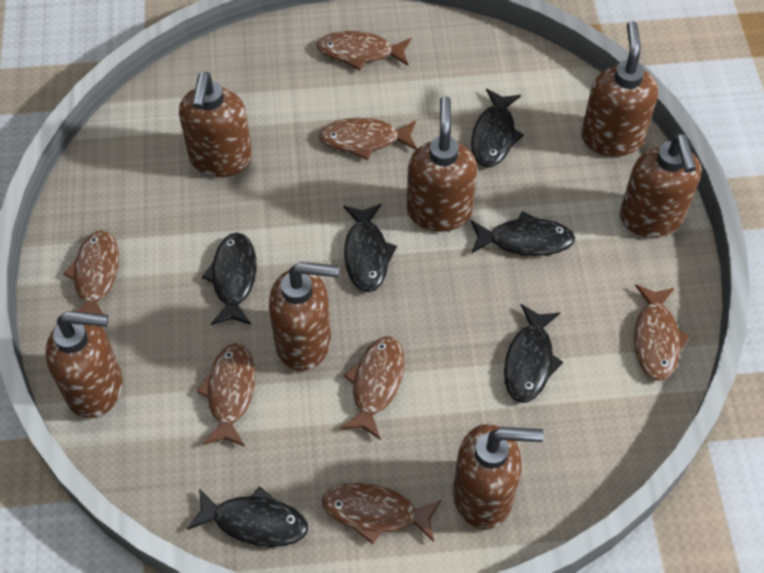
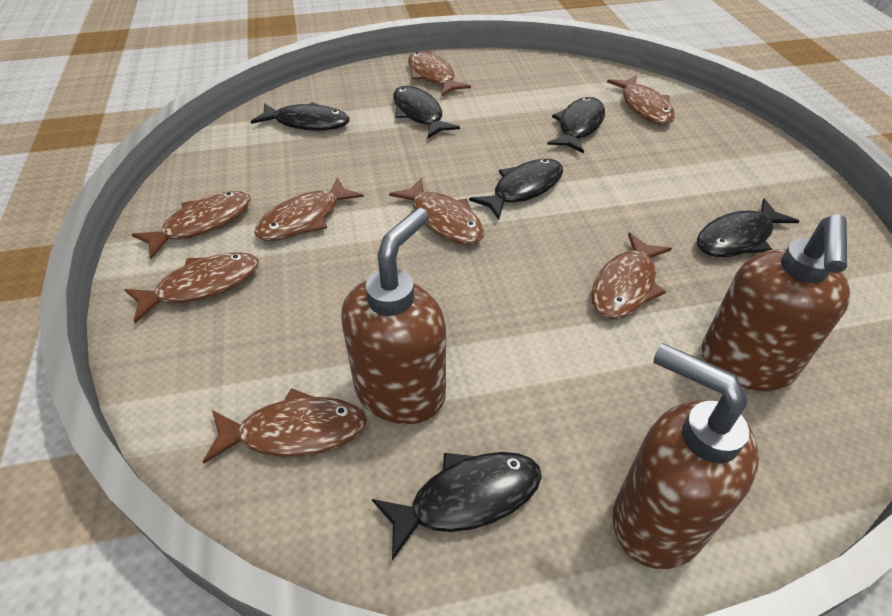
brown fish: 7 -> 8
brown soap dispenser: 7 -> 3

